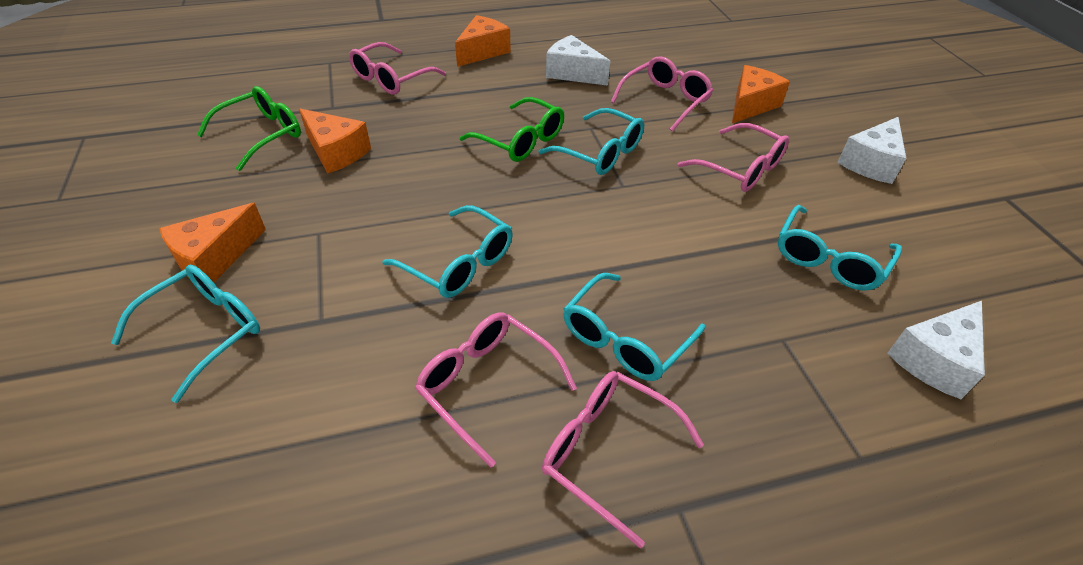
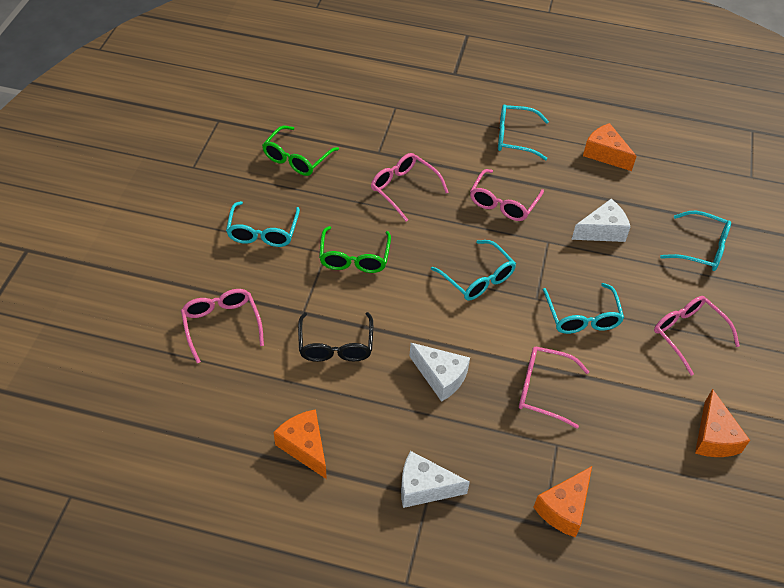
black glasses: 0 -> 1

